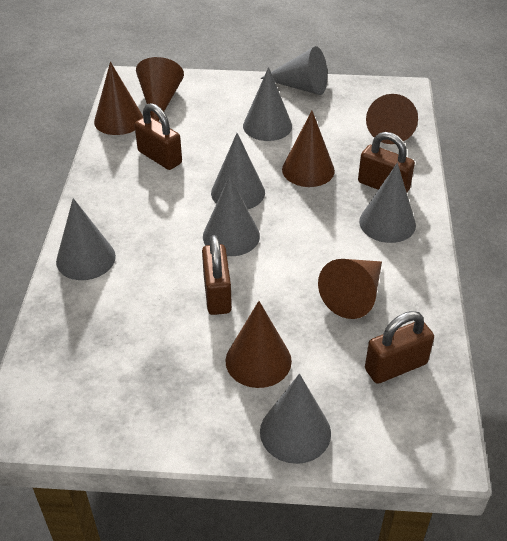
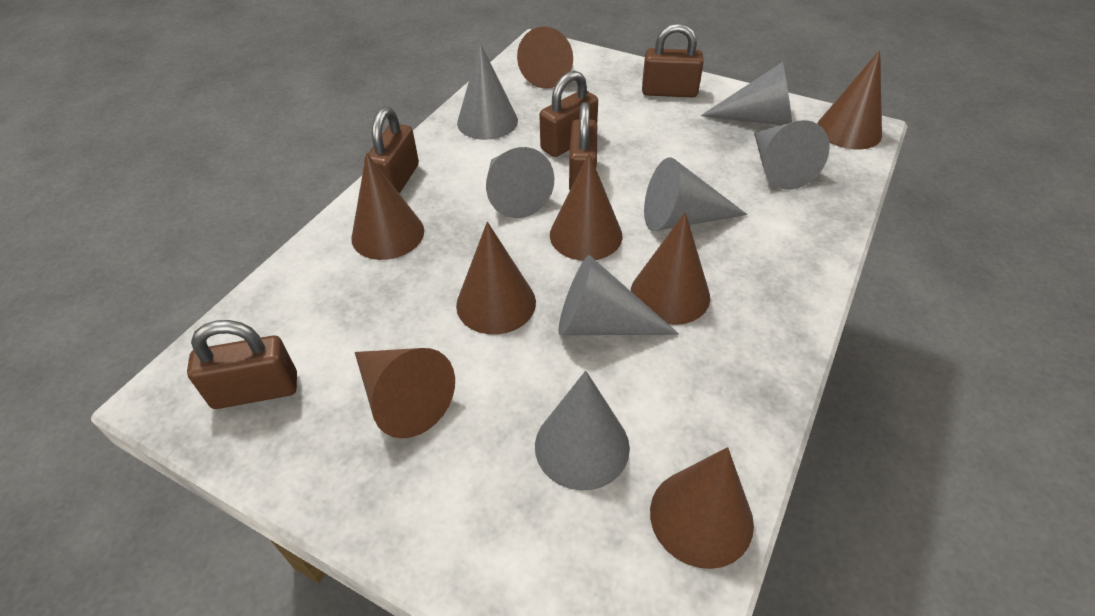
brown cone: 6 -> 8
brown padlock: 4 -> 5

